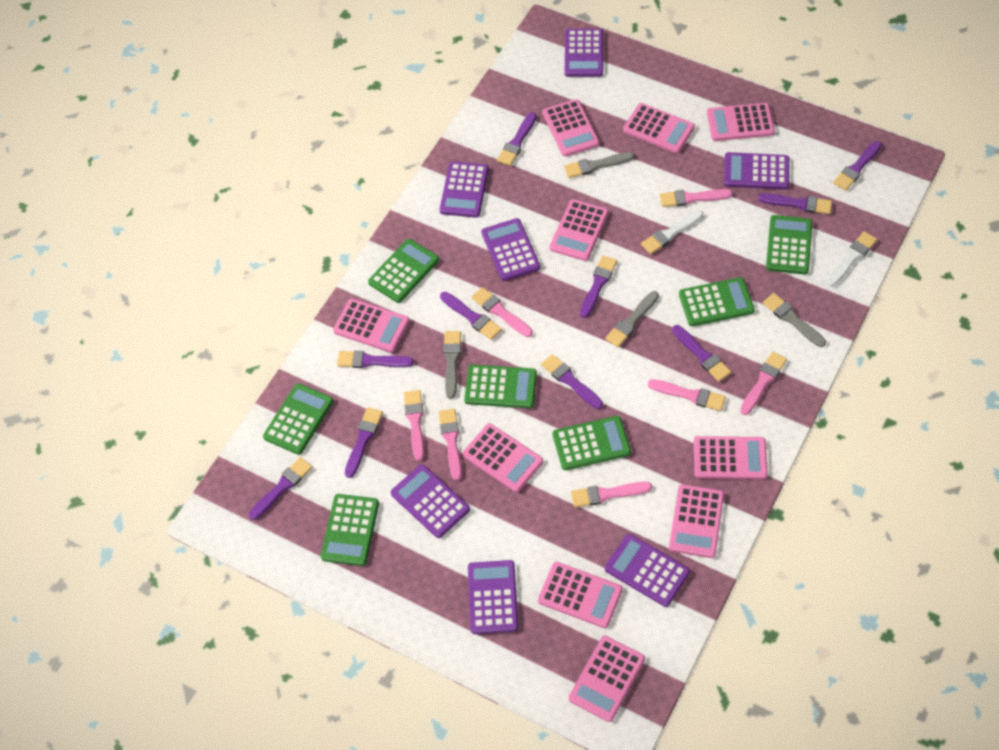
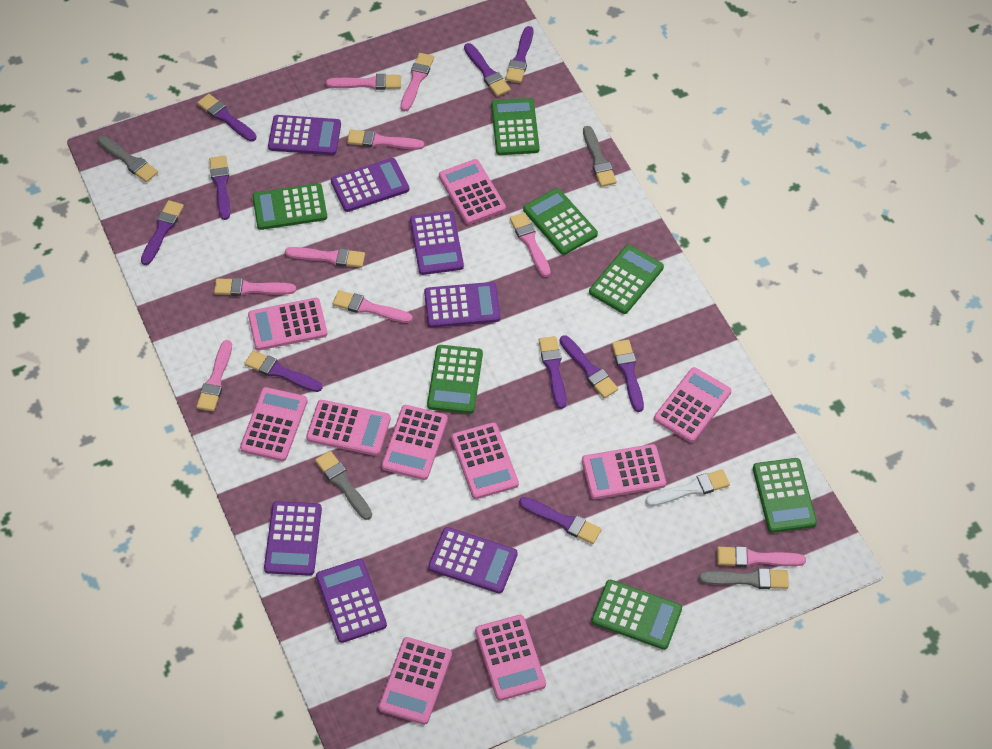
pink brush: 7 -> 9
white brush: 2 -> 1

